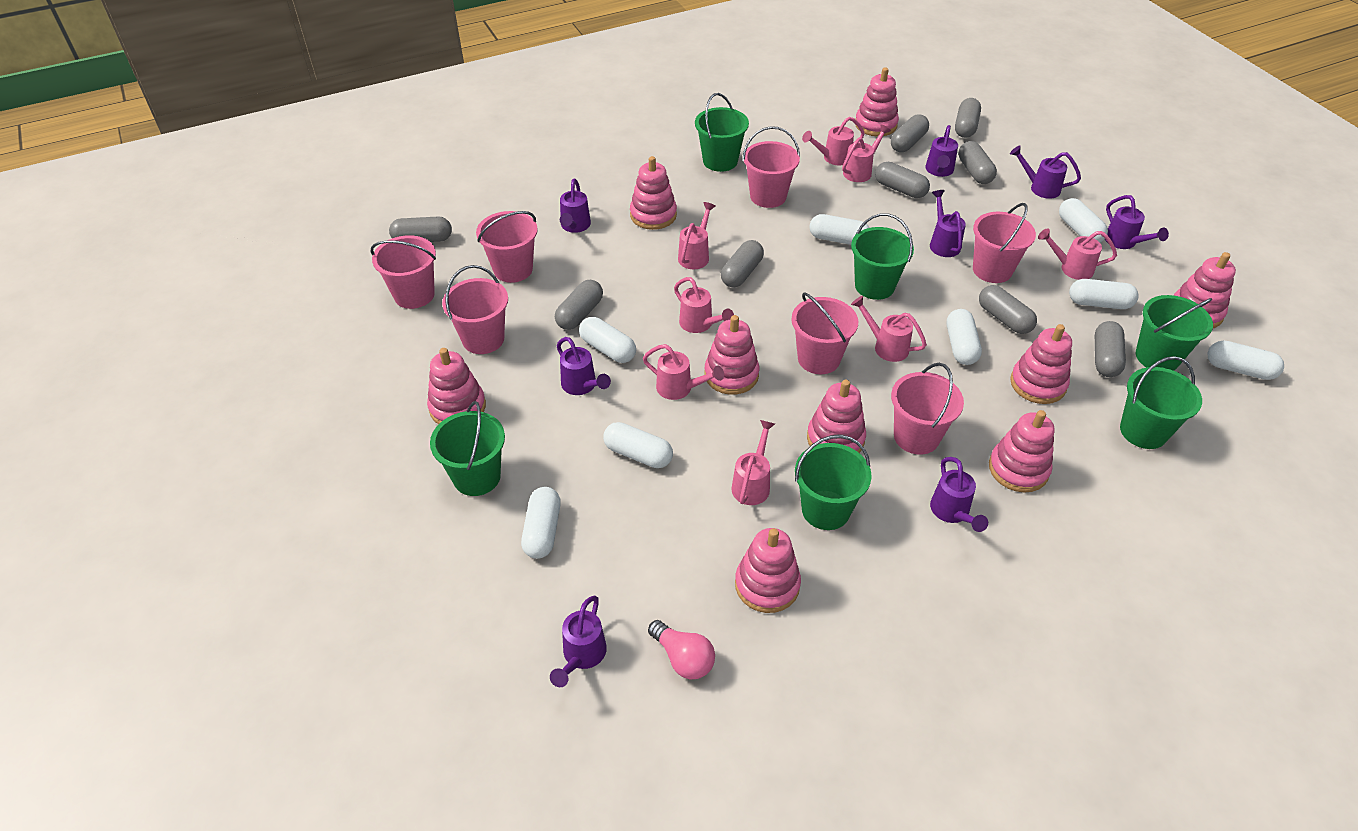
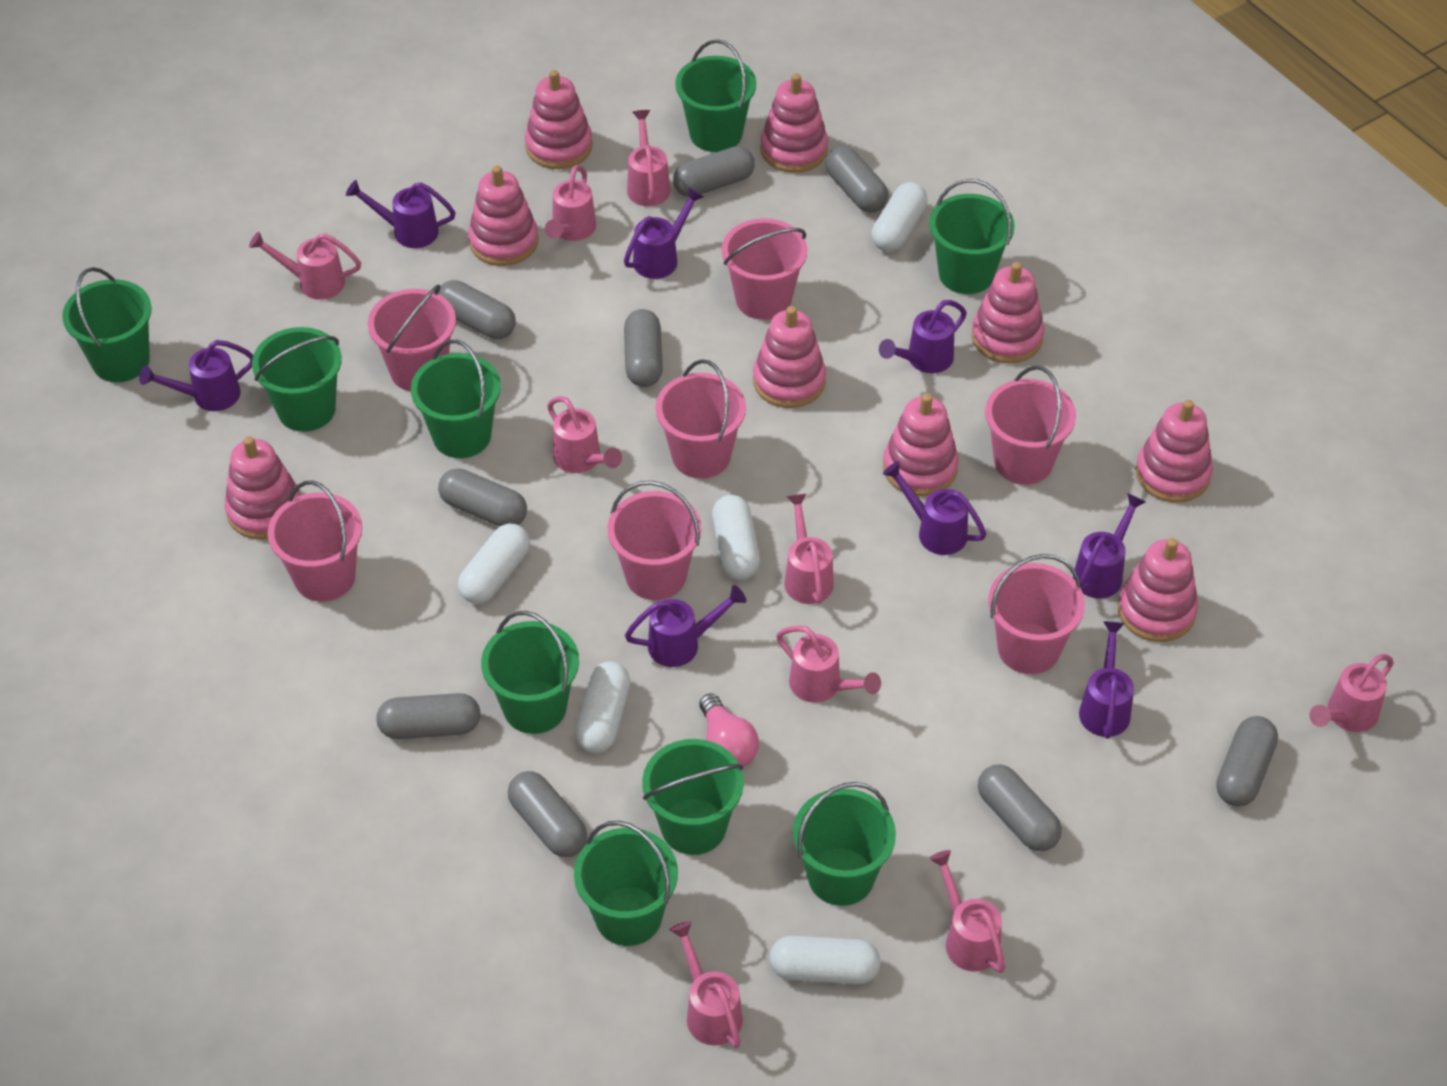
green bucket: 6 -> 9
pink watering can: 8 -> 9
white capsule: 8 -> 5

